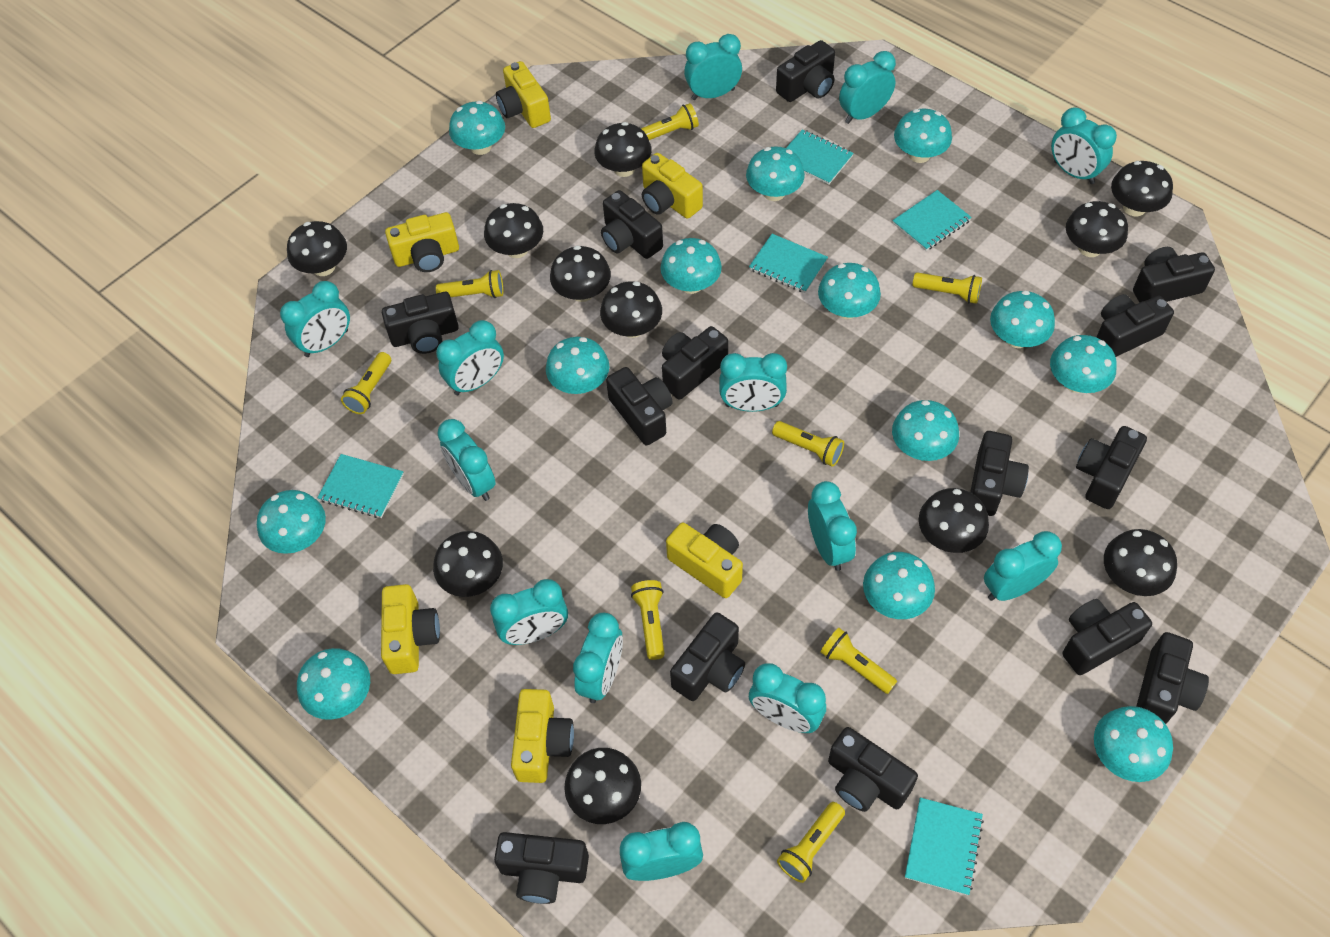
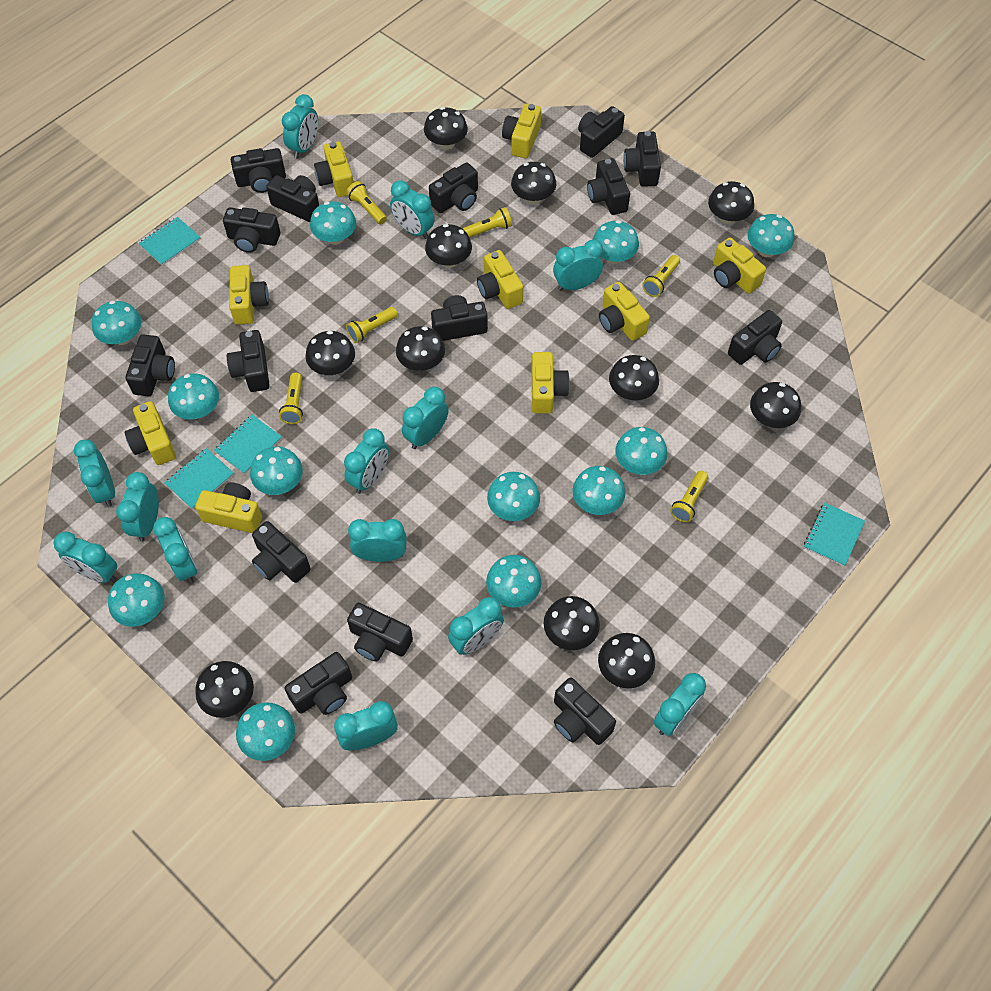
black camera: 14 -> 15
turquoise mushroom: 13 -> 12
turquoise notebook: 5 -> 4
yellow camera: 6 -> 9
yellow flashlight: 8 -> 6

